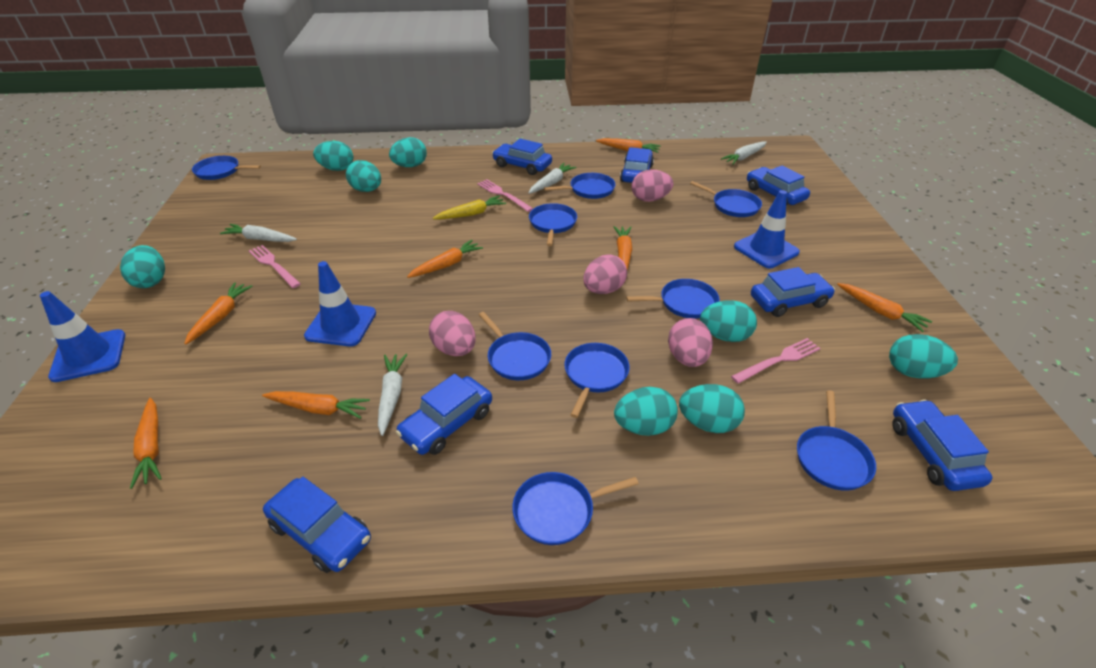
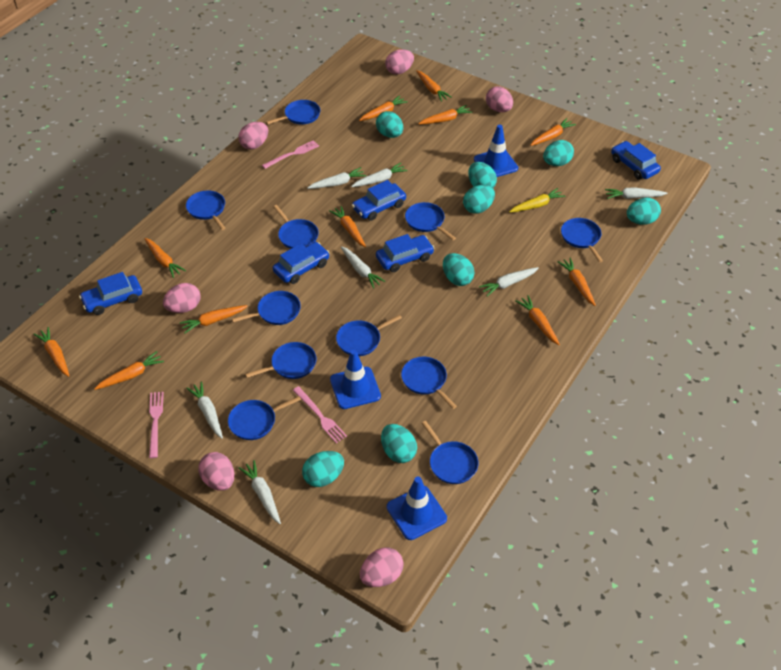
blue car: 7 -> 5
blue pan: 9 -> 11
orange carrot: 7 -> 11
pink egg: 4 -> 6
white carrot: 4 -> 7

